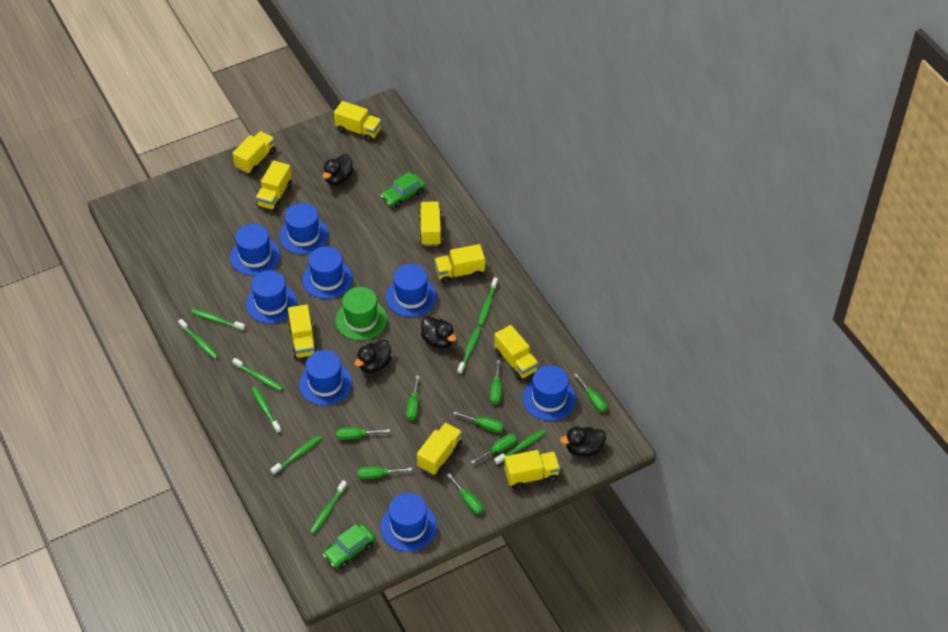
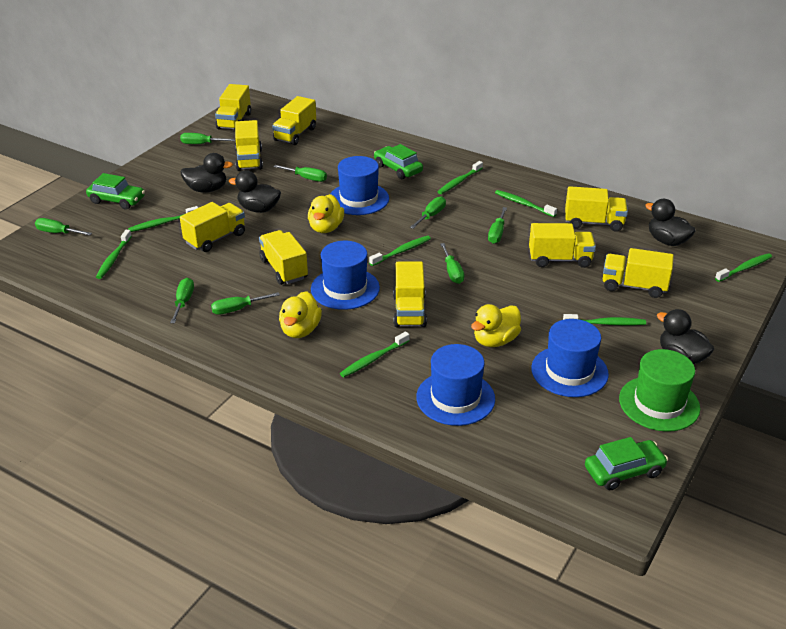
blue hat: 8 -> 4
green car: 2 -> 3
green toothbrush: 9 -> 8
yellow duck: 0 -> 3

